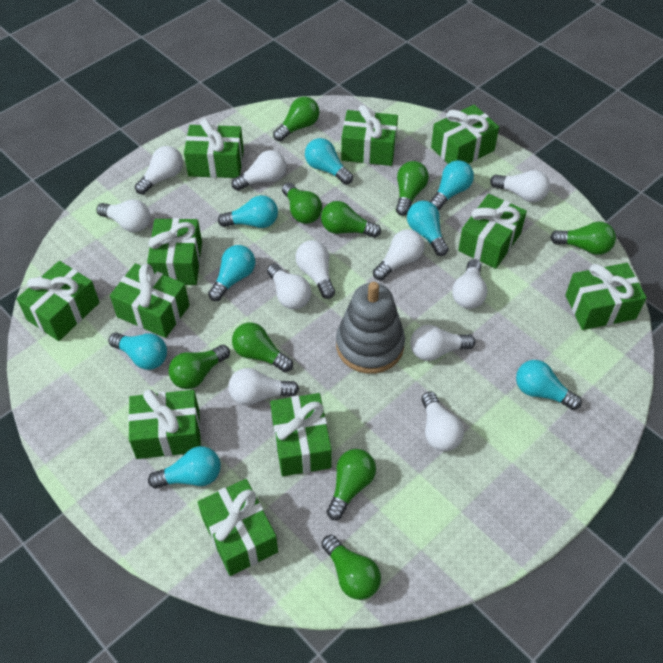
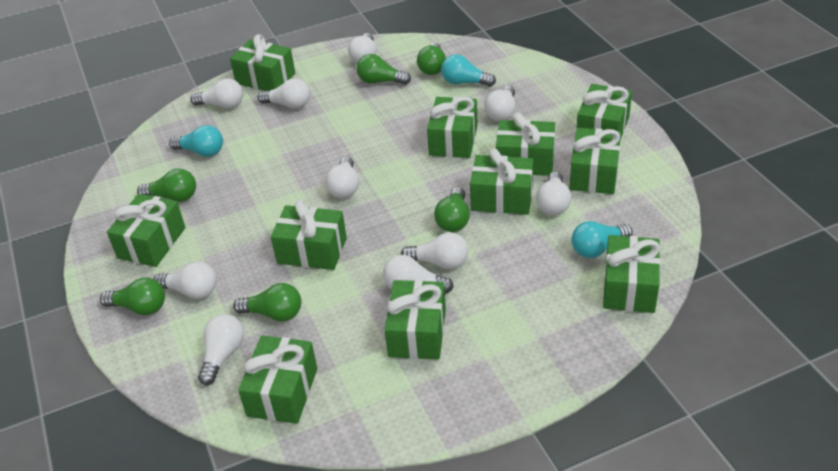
green light bulb: 9 -> 6
grey stacking toy: 1 -> 0
turquoise light bulb: 8 -> 3
white light bulb: 11 -> 10

